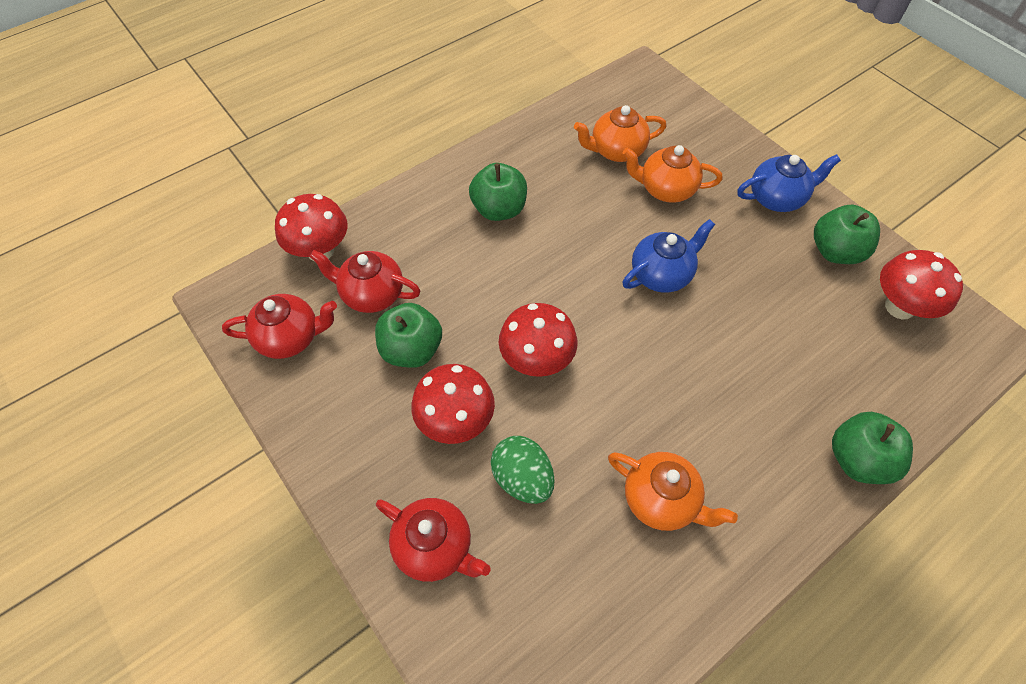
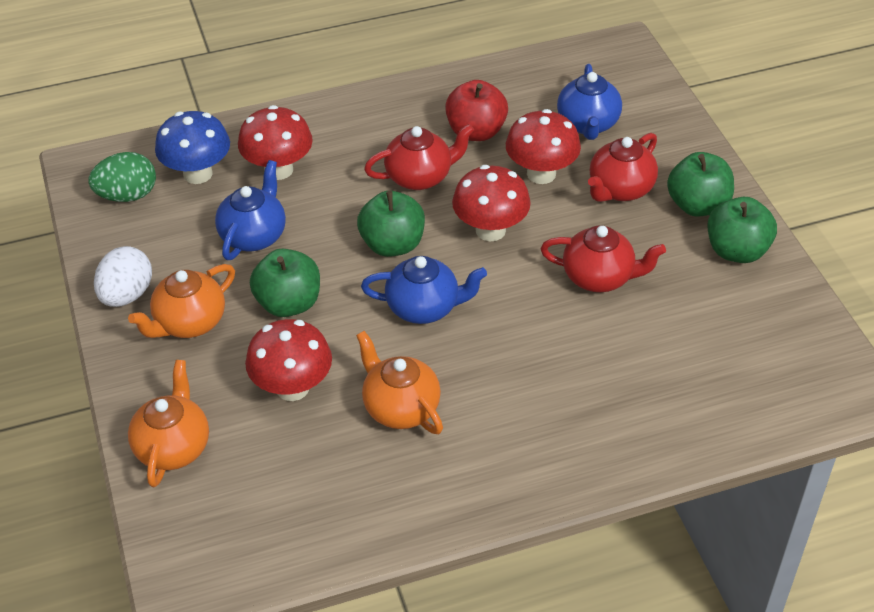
blue mushroom: 0 -> 1
blue teapot: 2 -> 3
red apple: 0 -> 1
white egg: 0 -> 1

